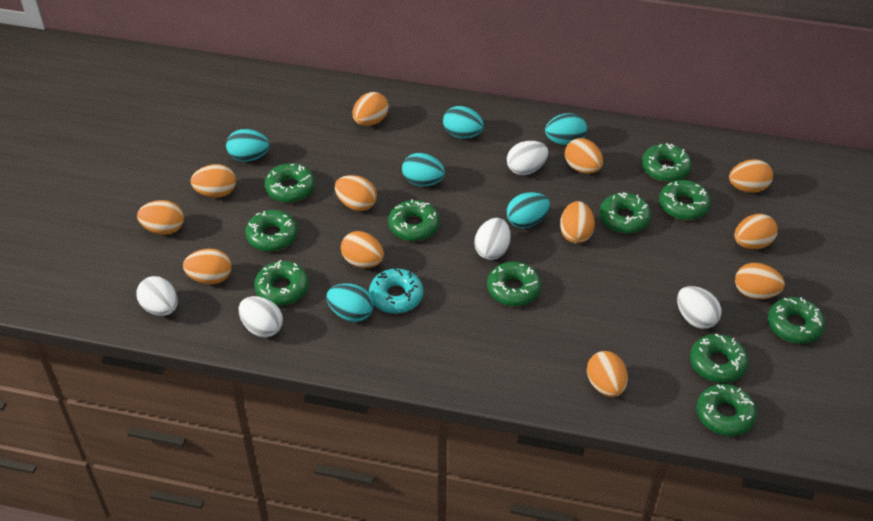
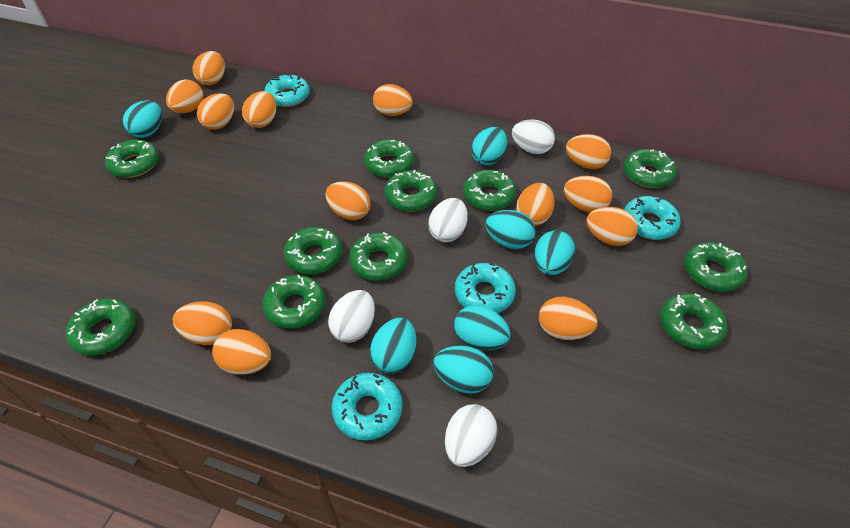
orange egg: 12 -> 13
turquoise donut: 1 -> 4
turquoise egg: 6 -> 7
white egg: 5 -> 4

